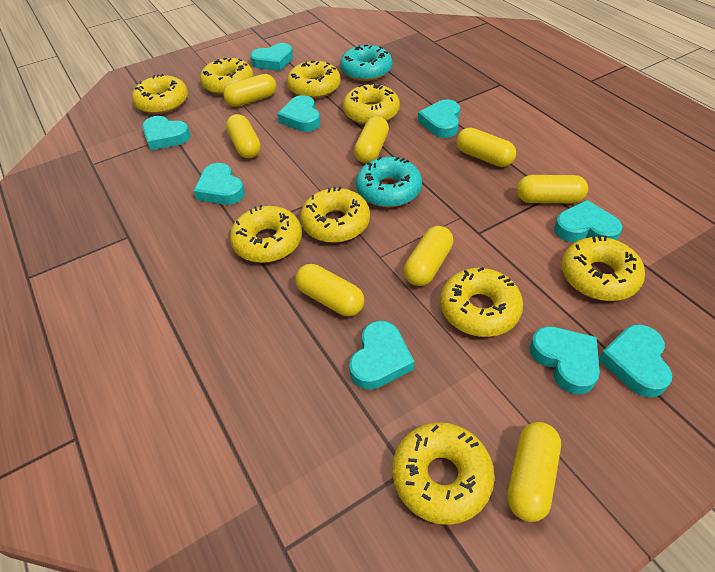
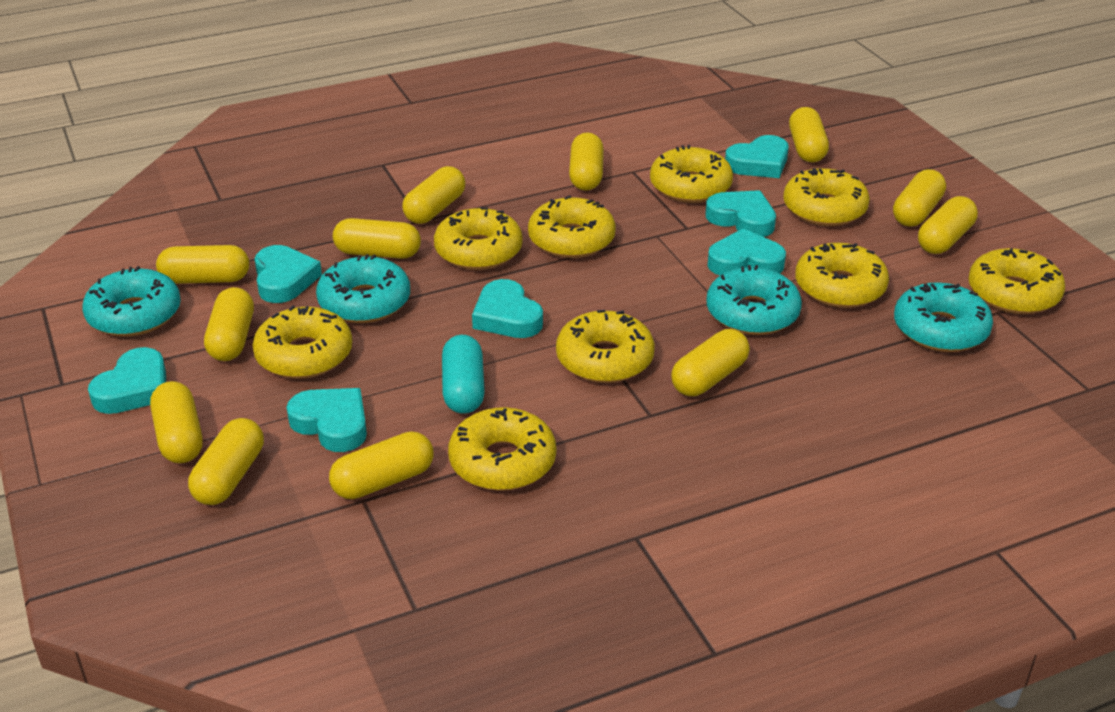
turquoise capsule: 0 -> 1
turquoise donut: 2 -> 4
turquoise heart: 9 -> 7
yellow capsule: 8 -> 12

